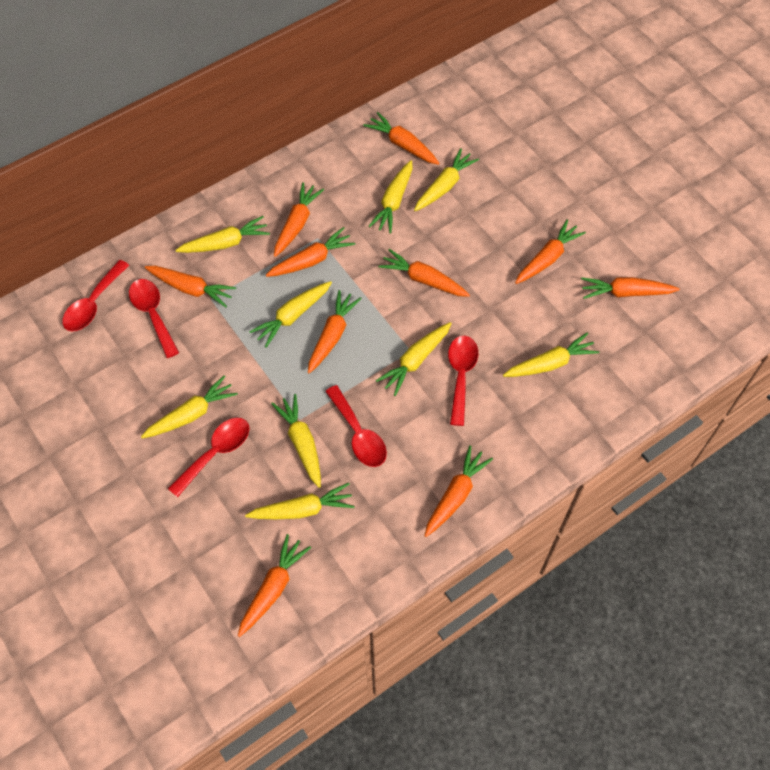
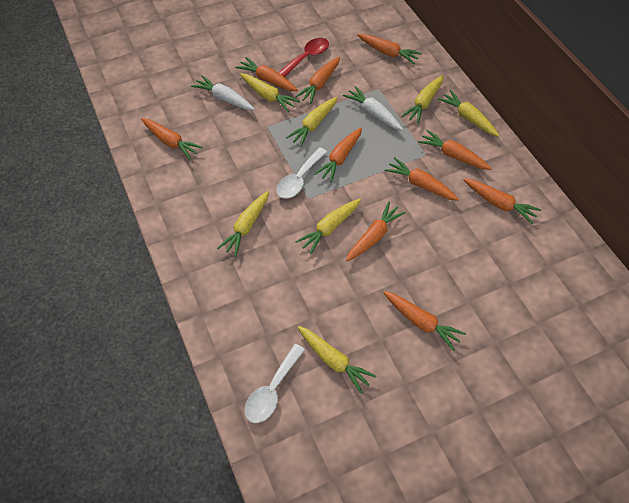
red spoon: 5 -> 1
white carrot: 0 -> 2
white spoon: 0 -> 2
yellow carrot: 9 -> 7

